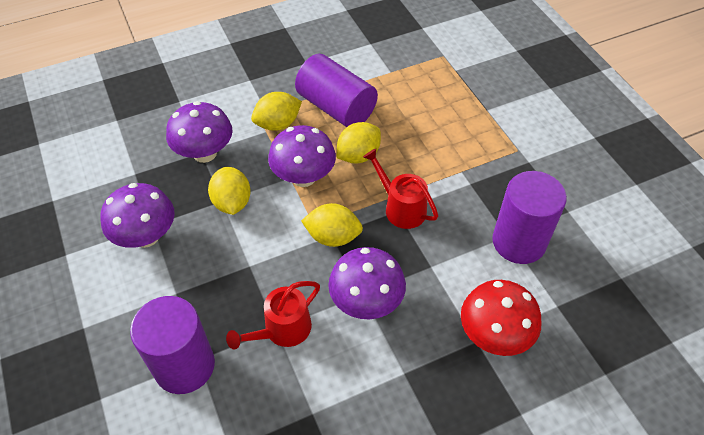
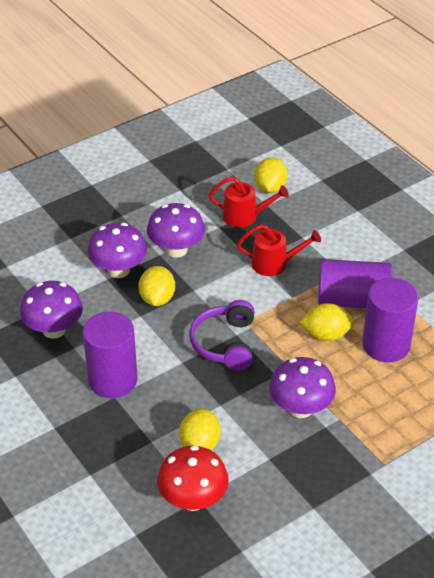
purple headphones: 0 -> 1

